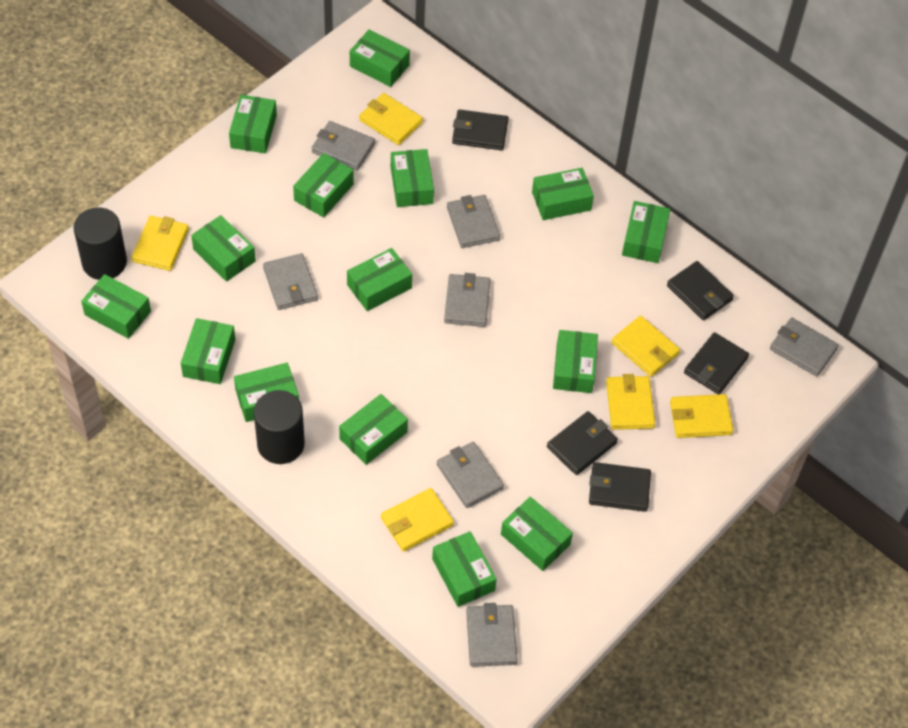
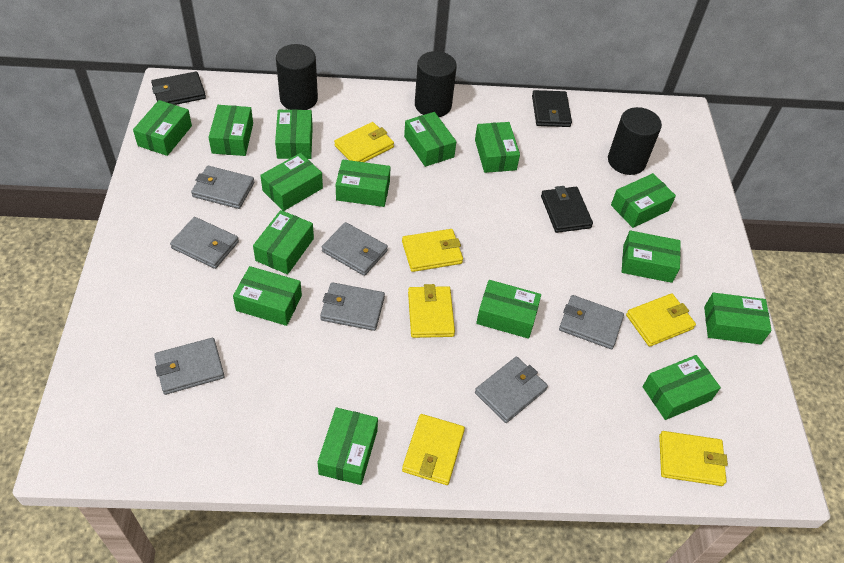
black cylinder: 2 -> 3
black wallet: 5 -> 3

